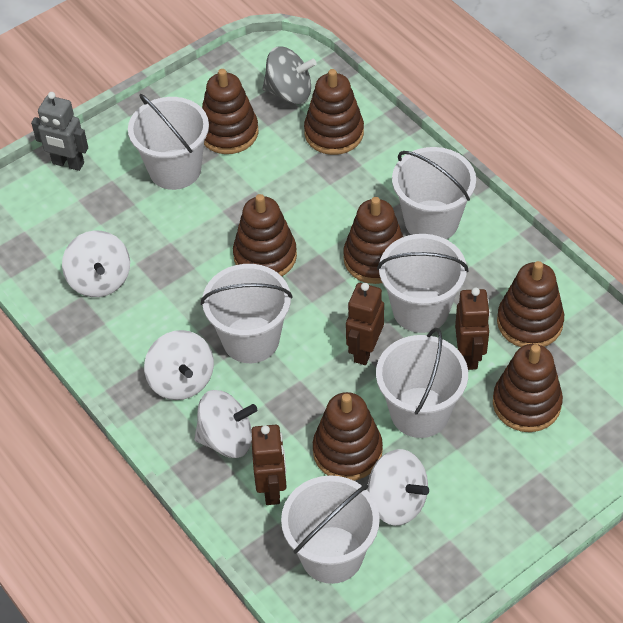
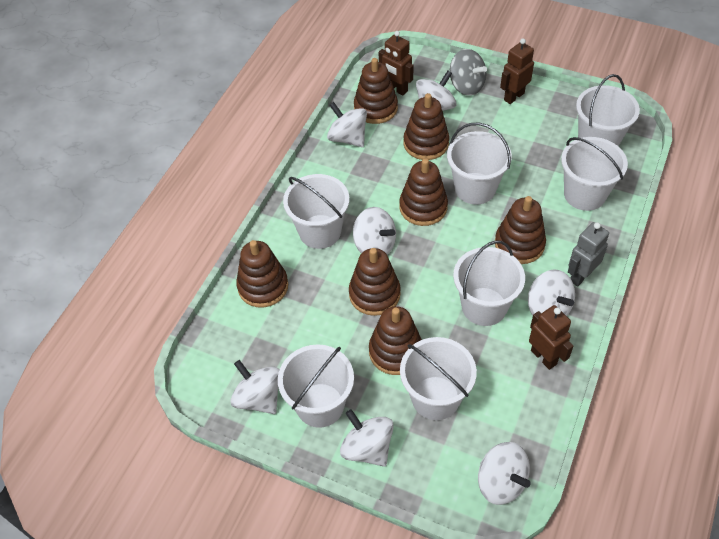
white bucket: 6 -> 7
white spinning top: 4 -> 7

